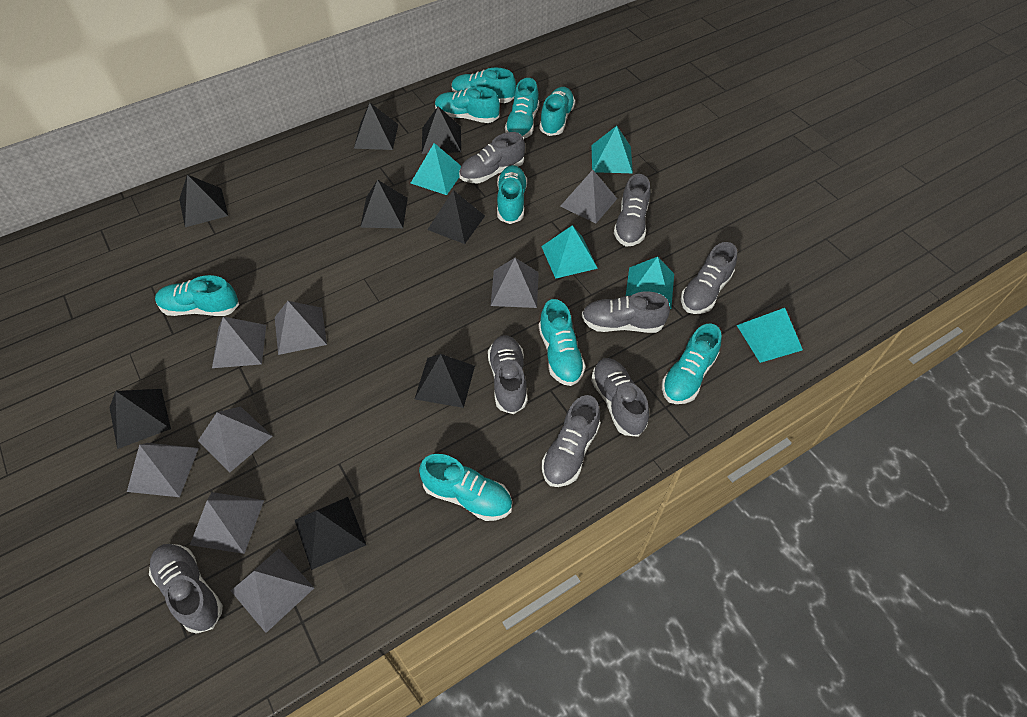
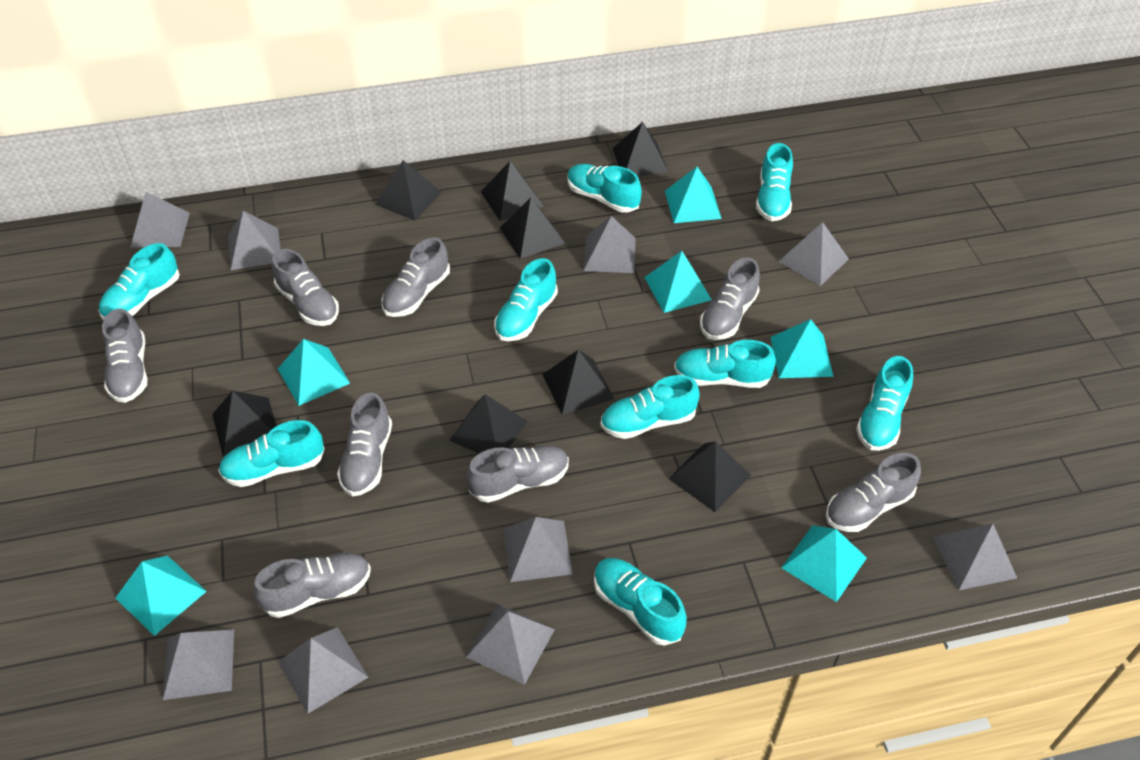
grey pyramid: 8 -> 9
turquoise pyramid: 5 -> 6

